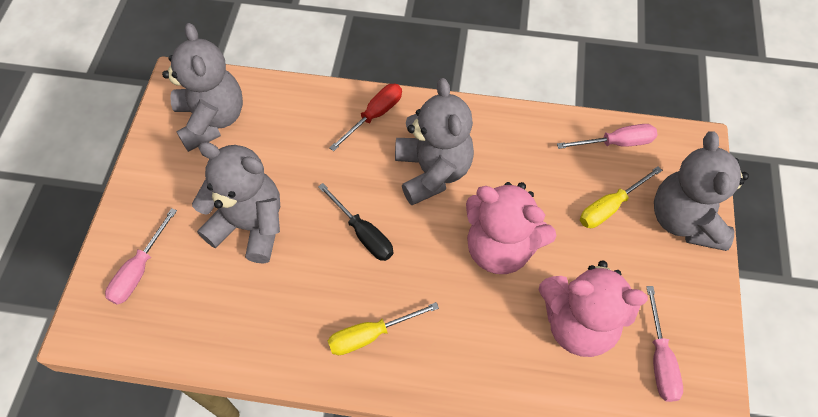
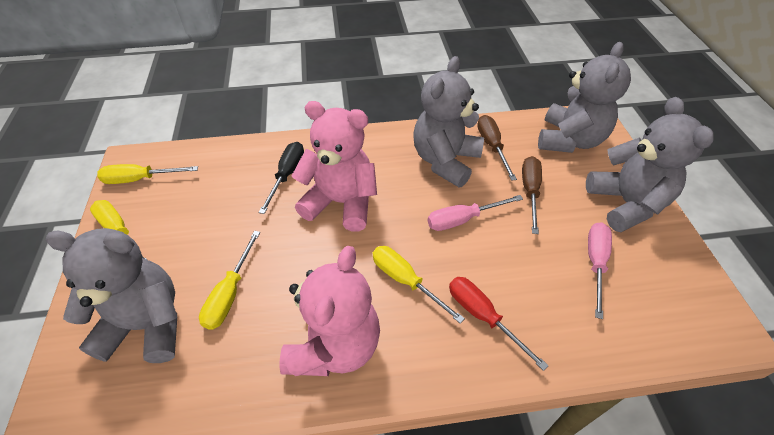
brown screwdriver: 0 -> 2
pink screwdriver: 3 -> 2
yellow screwdriver: 2 -> 4

